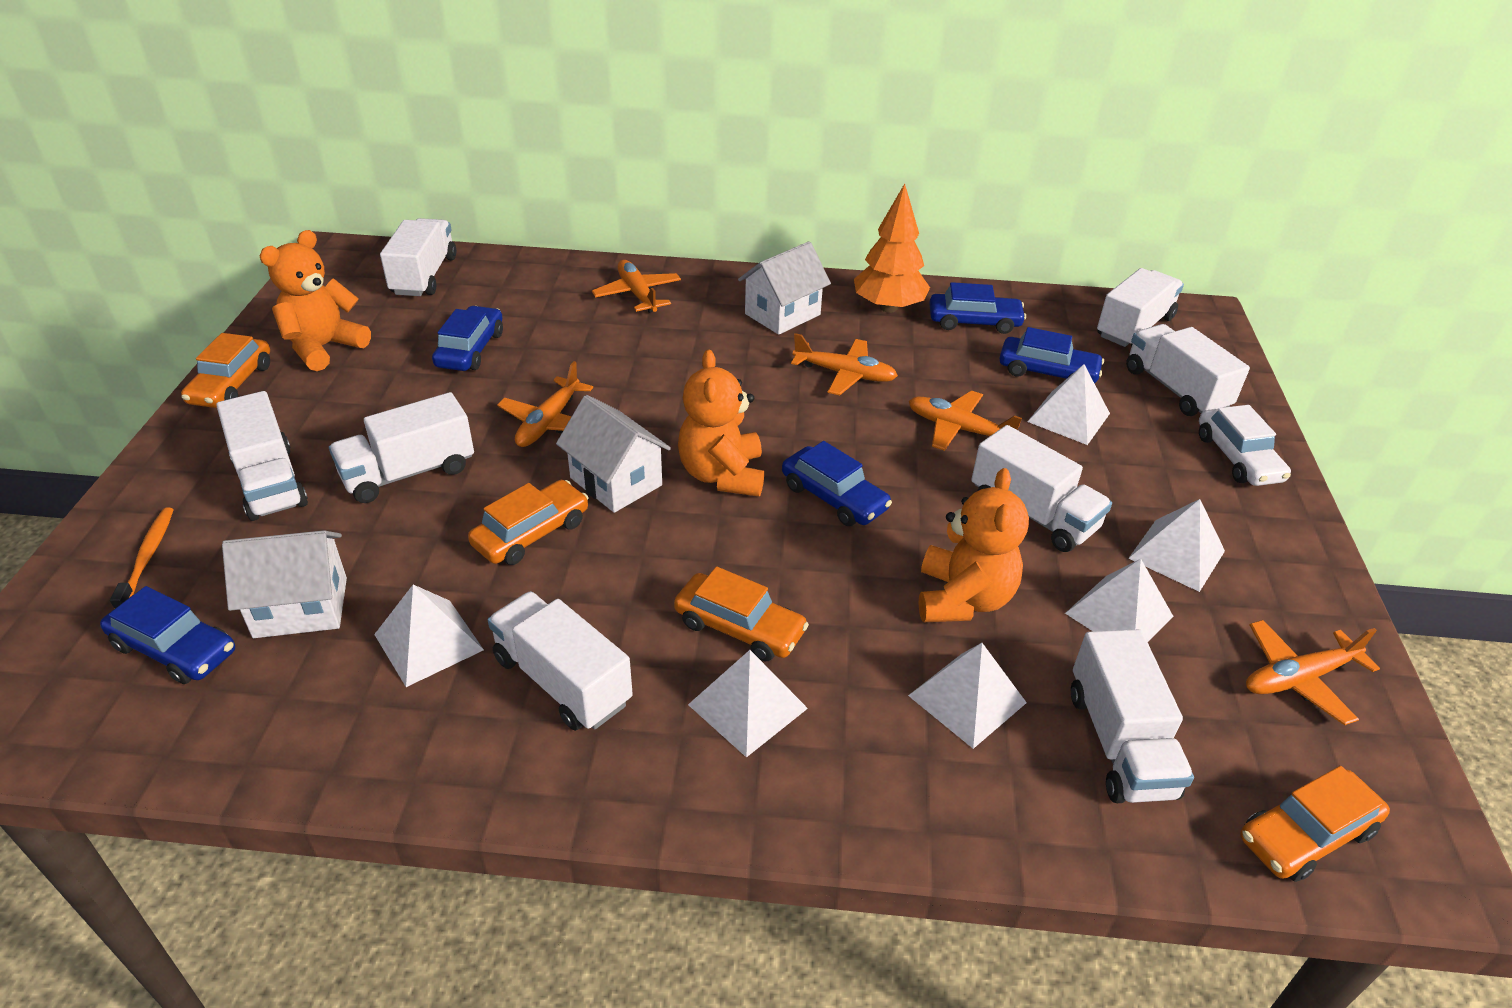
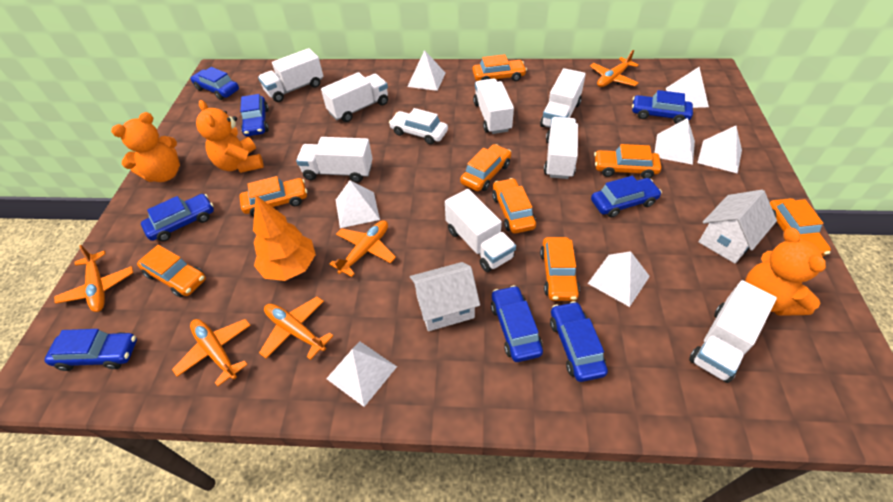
blue car: 5 -> 8
orange car: 4 -> 8
orange toothbrush: 1 -> 0
white house: 3 -> 2
white pyramid: 6 -> 7

